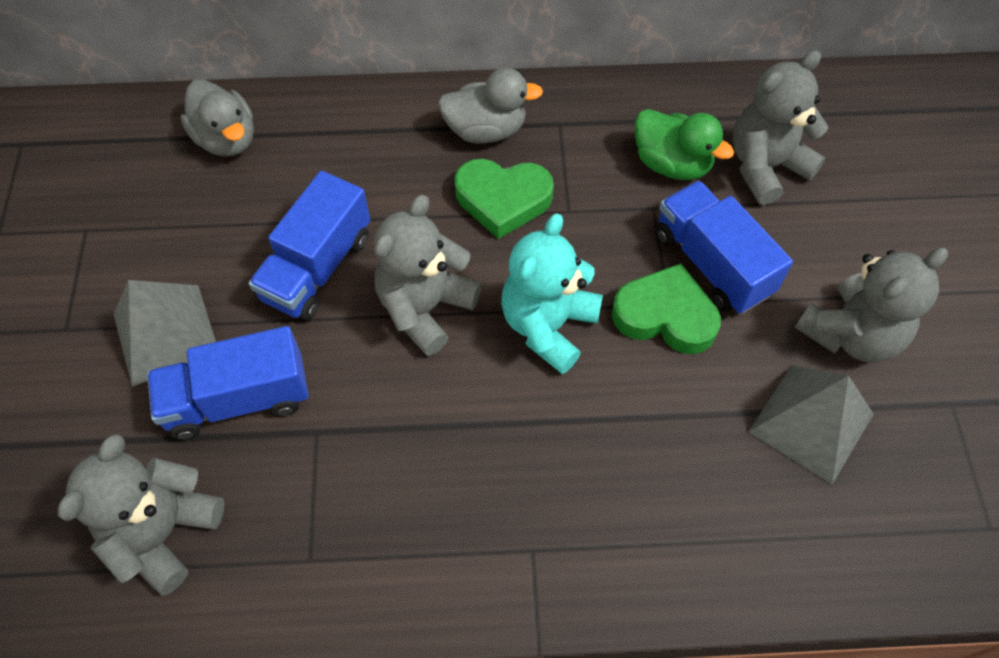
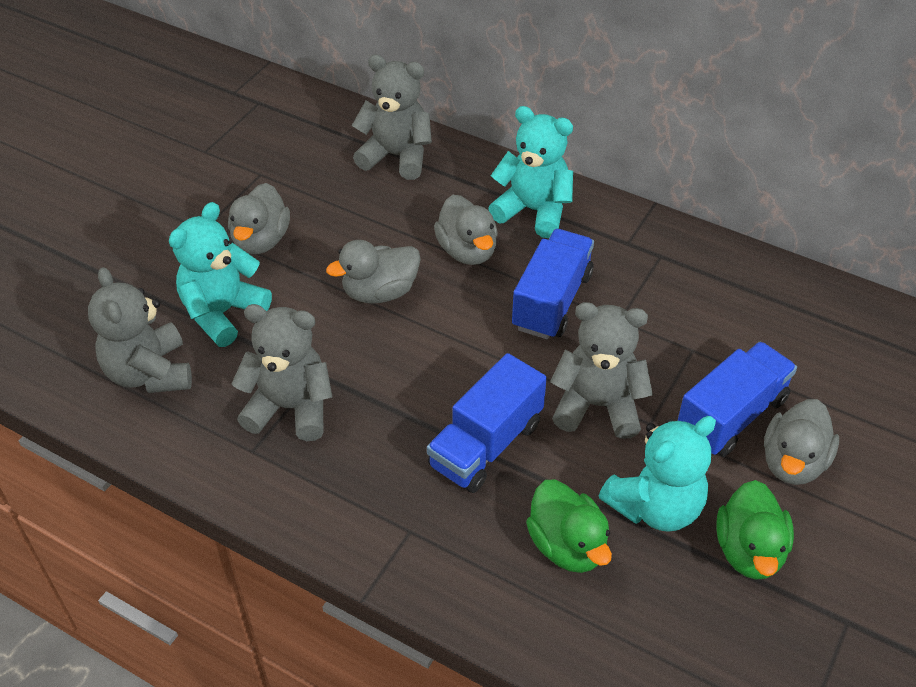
green duck: 1 -> 2
green heart: 2 -> 0
grey duck: 2 -> 4
grey pyramid: 2 -> 0
turquoise teddy bear: 1 -> 3

